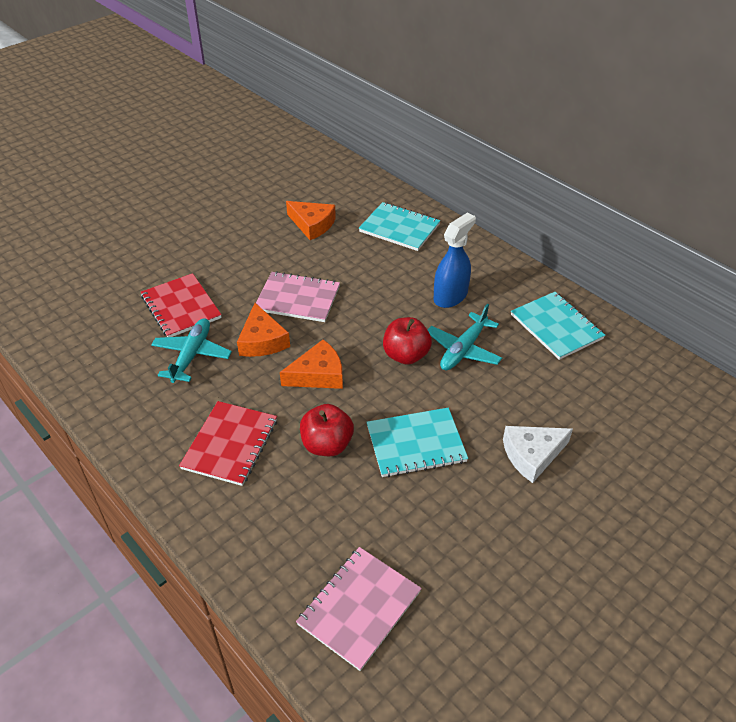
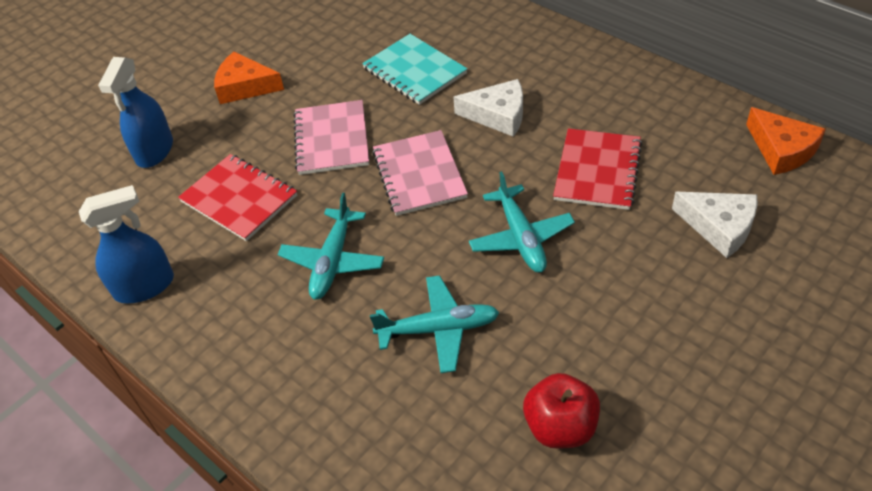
blue spray bottle: 1 -> 2
orange cheese: 3 -> 2
red apple: 2 -> 1
turquoise notebook: 3 -> 1
turquoise plane: 2 -> 3
white cheese: 1 -> 2

